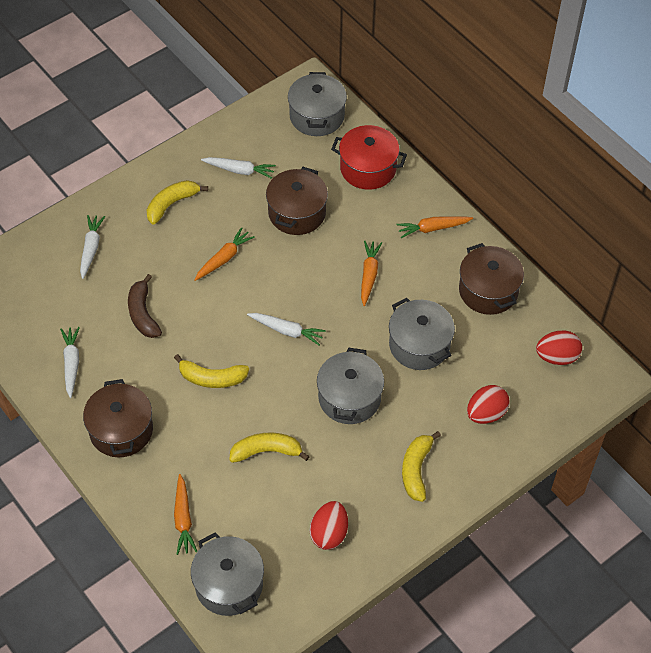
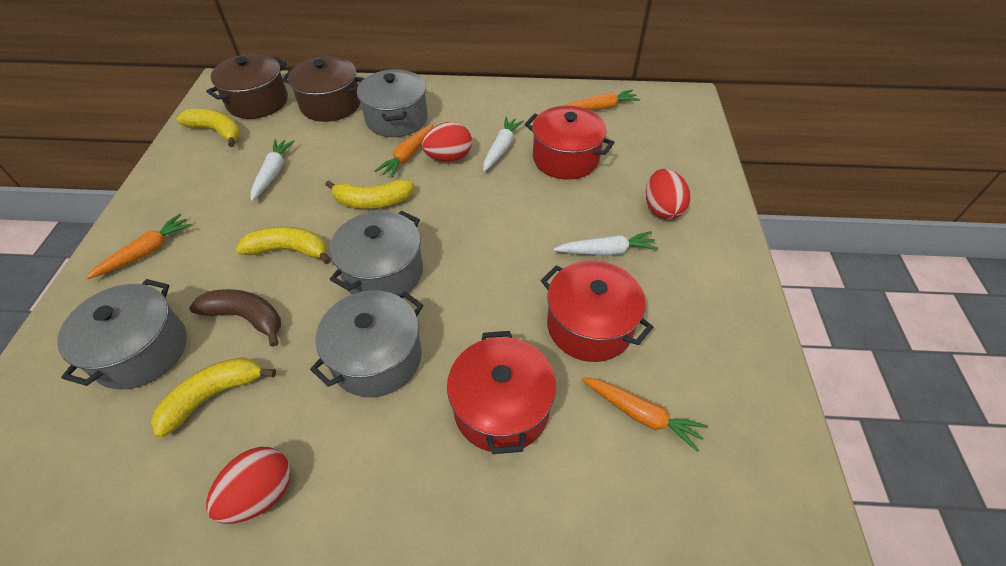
brown pot: 3 -> 2
red pot: 1 -> 3
white carrot: 4 -> 3

